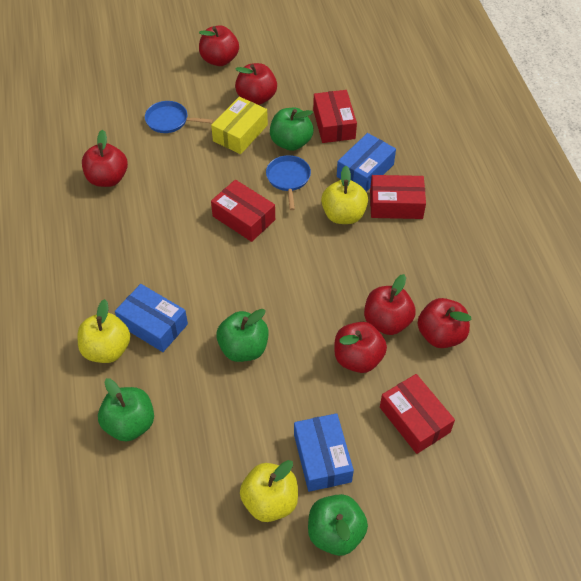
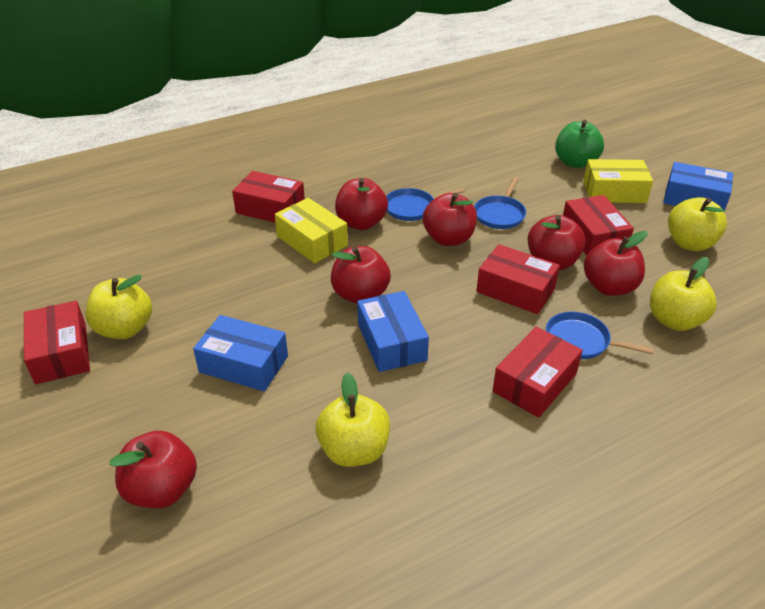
blue pan: 2 -> 3
green apple: 4 -> 1
red box: 4 -> 5
yellow apple: 3 -> 4
yellow box: 1 -> 2

